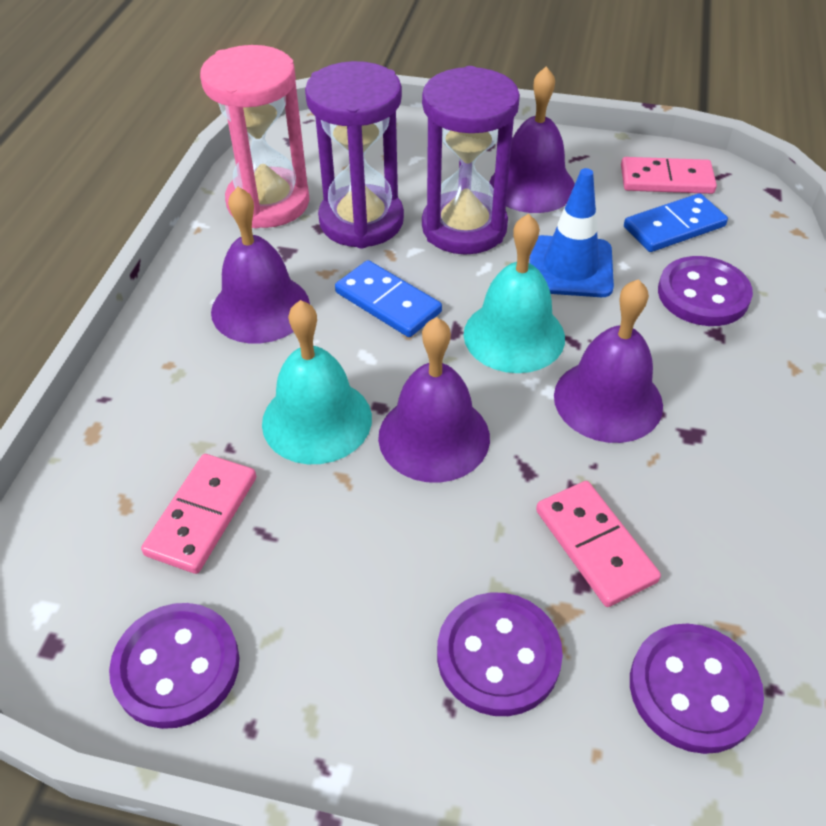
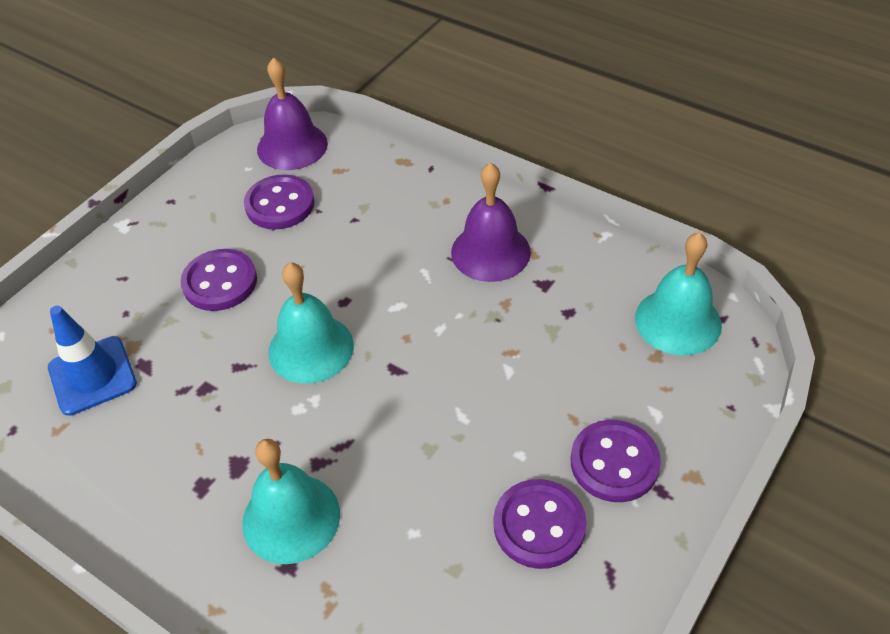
blue domino: 2 -> 0
pink domino: 3 -> 0
pink hourglass: 1 -> 0
purple bell: 4 -> 2
purple hourglass: 2 -> 0
turquoise bell: 2 -> 3

